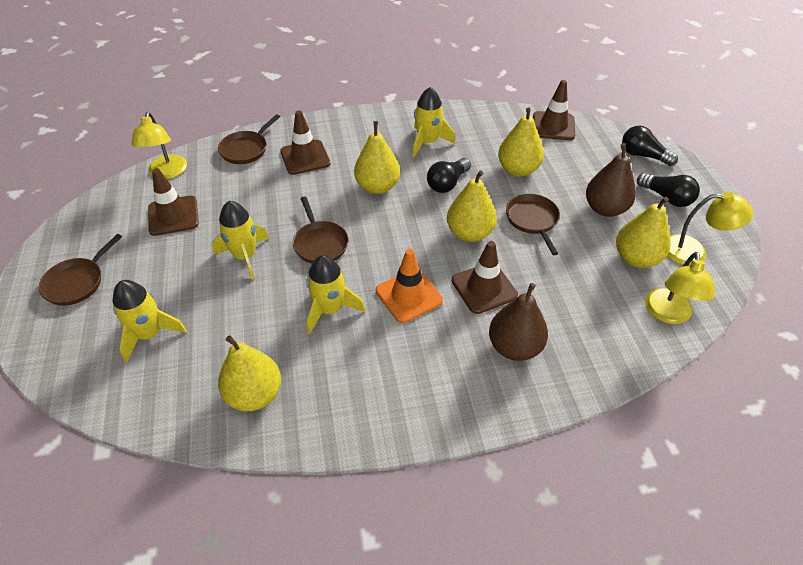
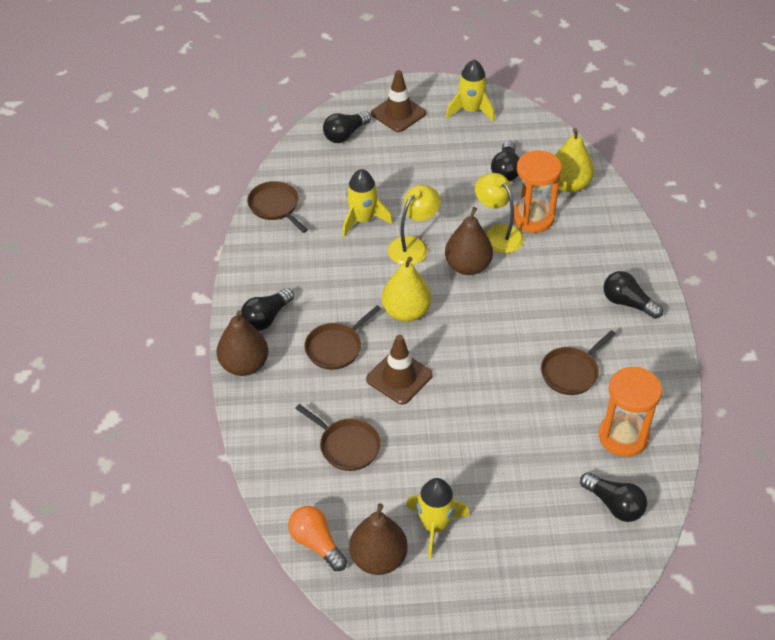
black light bulb: 3 -> 5
brown pear: 2 -> 3
brown traffic cone: 4 -> 2
orange hourglass: 0 -> 2
orange light bulb: 0 -> 1
orange traffic cone: 1 -> 0
yellow lamp: 3 -> 2
yellow pear: 5 -> 2
yellow rocket: 4 -> 3

